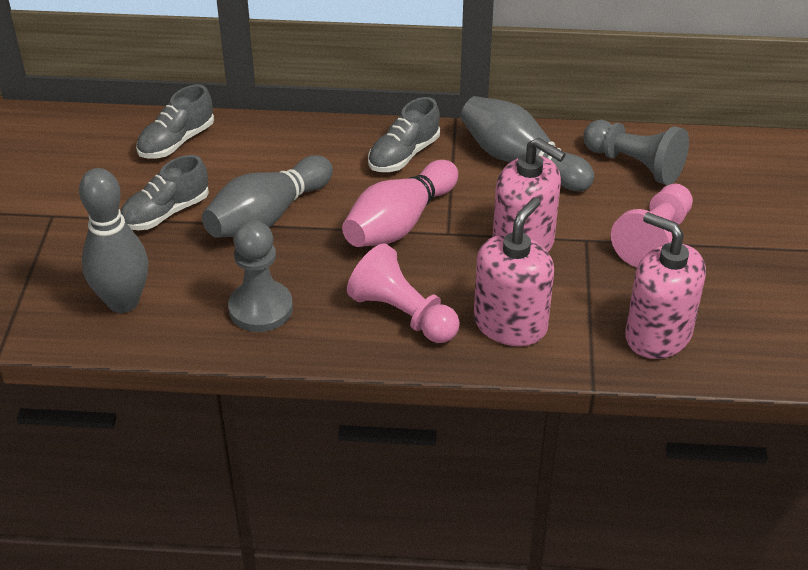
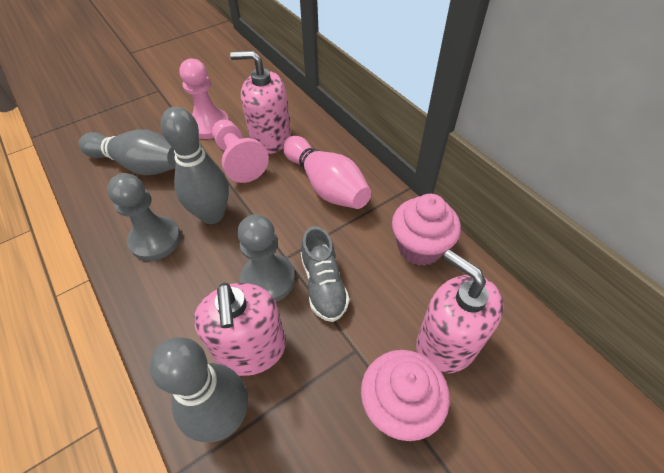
grey shoe: 3 -> 1
pink cupcake: 0 -> 2

